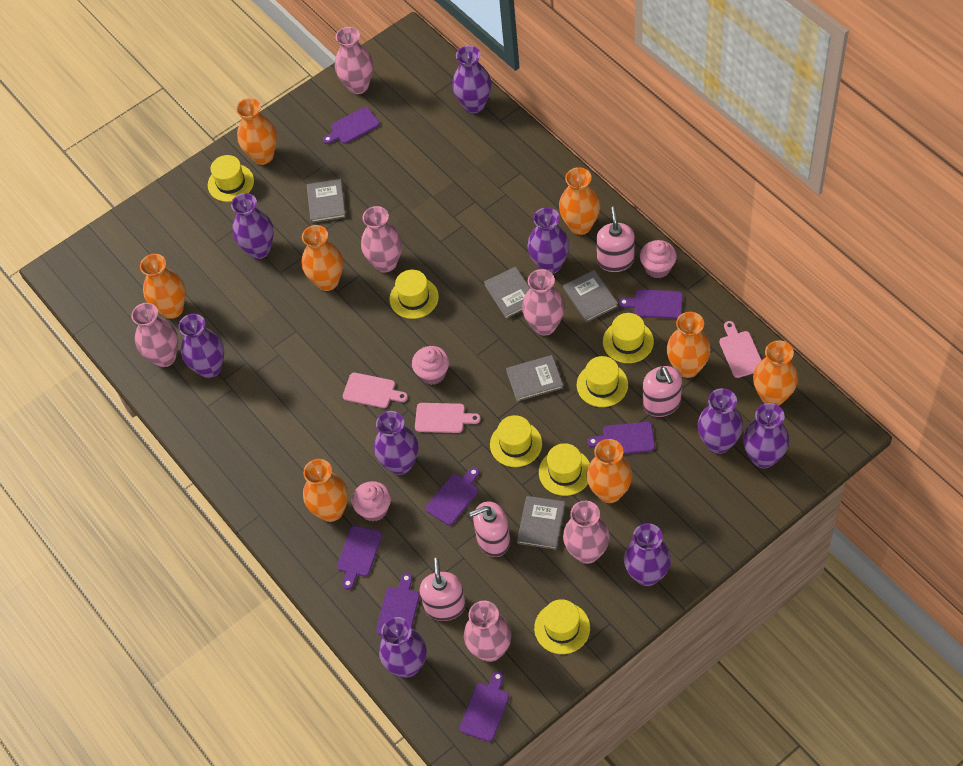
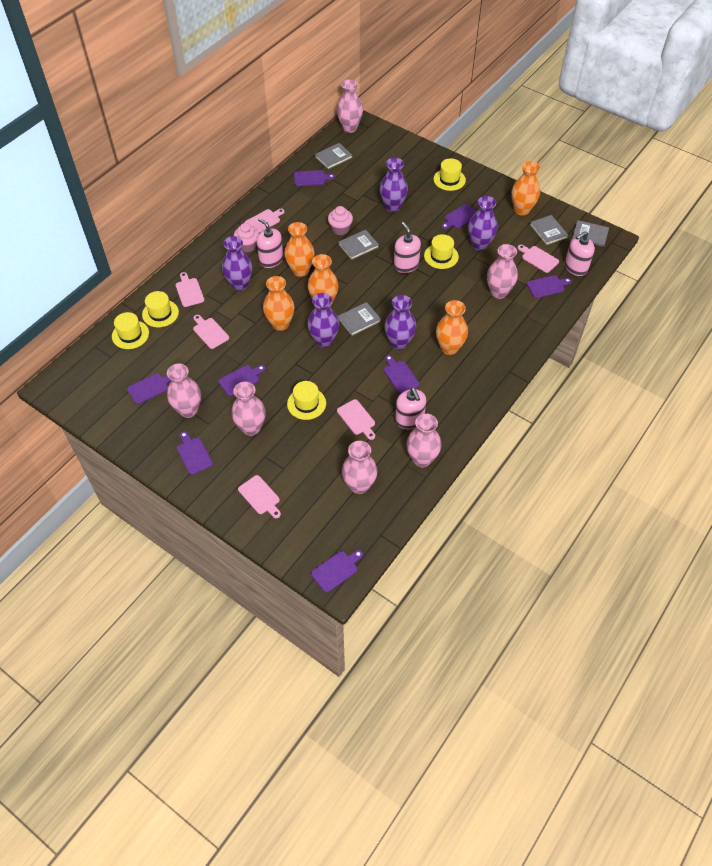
orange vase: 8 -> 5
pink cupcake: 3 -> 2
pink cutting board: 3 -> 6
purple cutting board: 7 -> 8
purple vase: 9 -> 5
yellow hat: 7 -> 5

